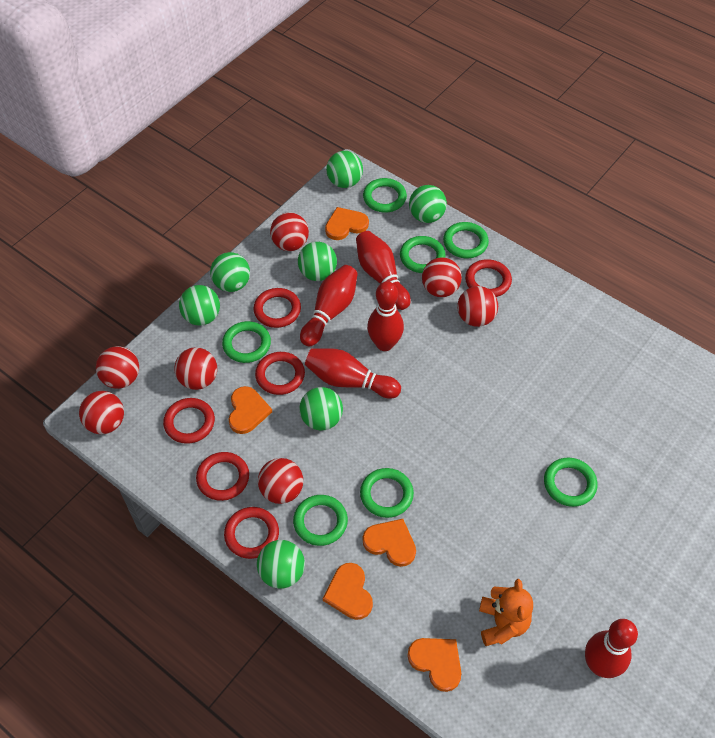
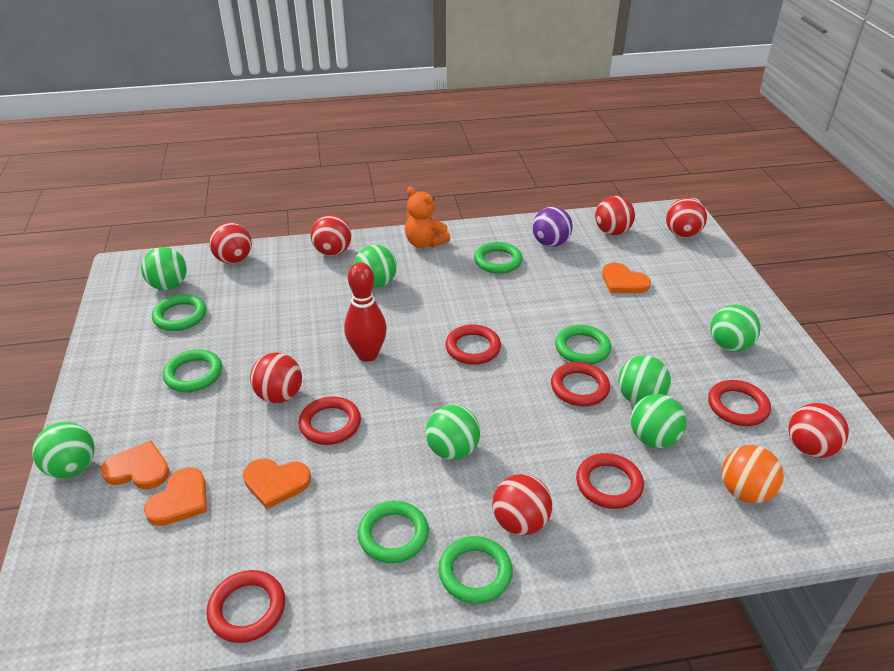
green ring: 7 -> 6
orange ball: 0 -> 1
orange heart: 5 -> 4
purple ball: 0 -> 1
red bowling pin: 5 -> 1

